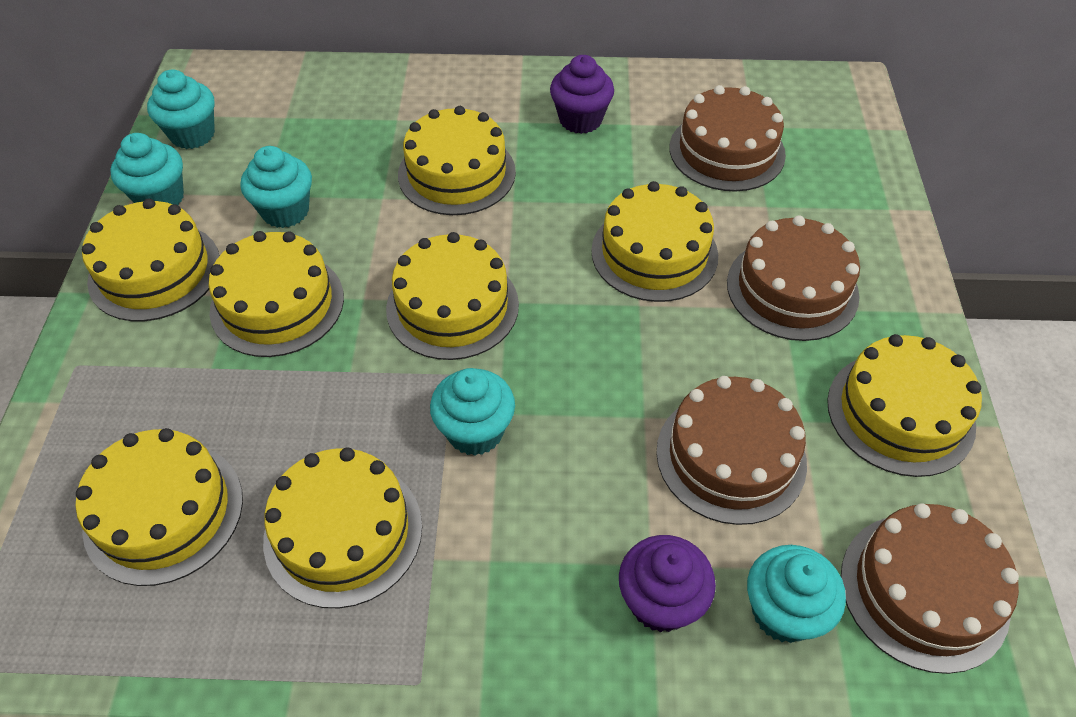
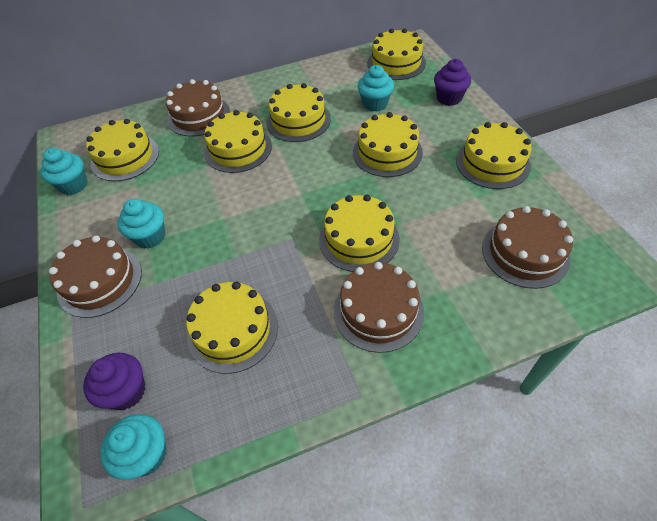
turquoise cupcake: 5 -> 4

